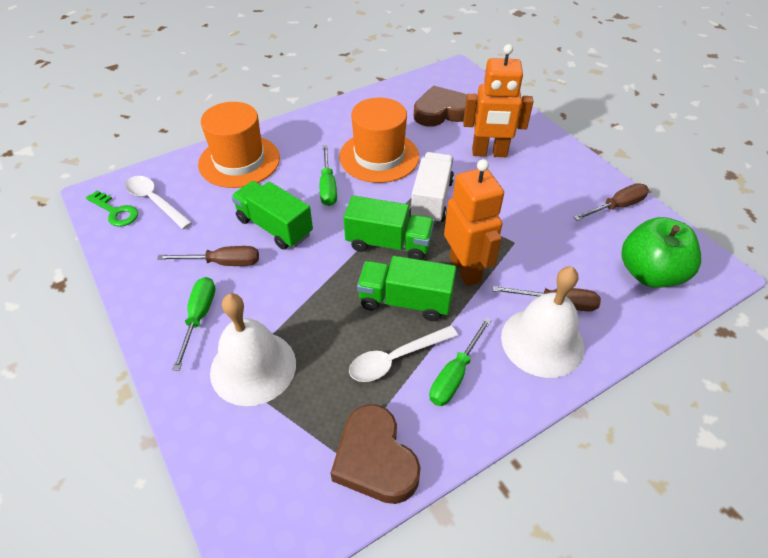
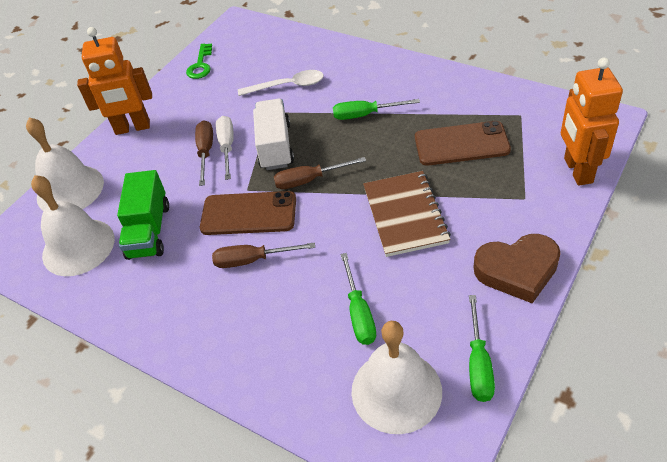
brown heart: 2 -> 1
brown notebook: 0 -> 1
brown phone: 0 -> 2
green apple: 1 -> 0
green truck: 3 -> 1
orange hat: 2 -> 0
white bell: 2 -> 3
white screwdriver: 0 -> 1
white spoon: 2 -> 1

